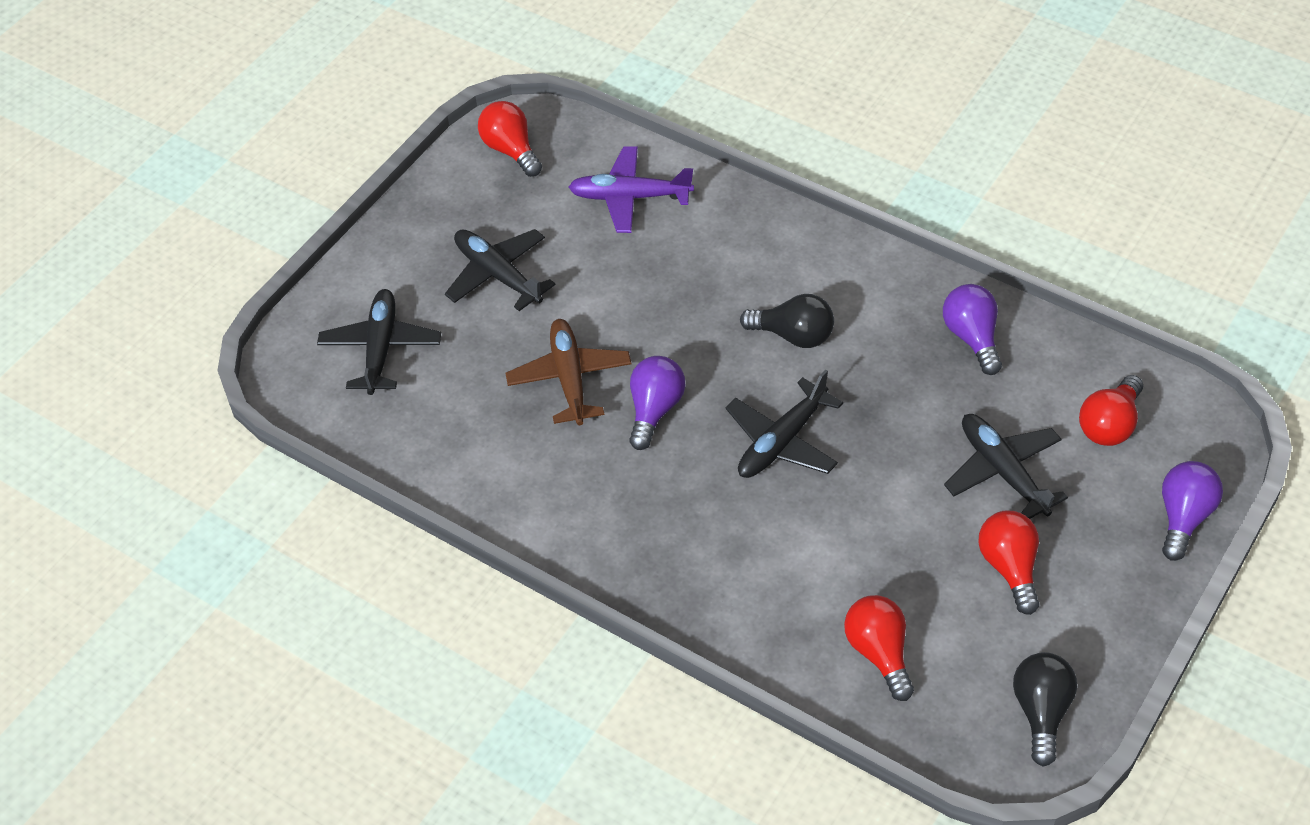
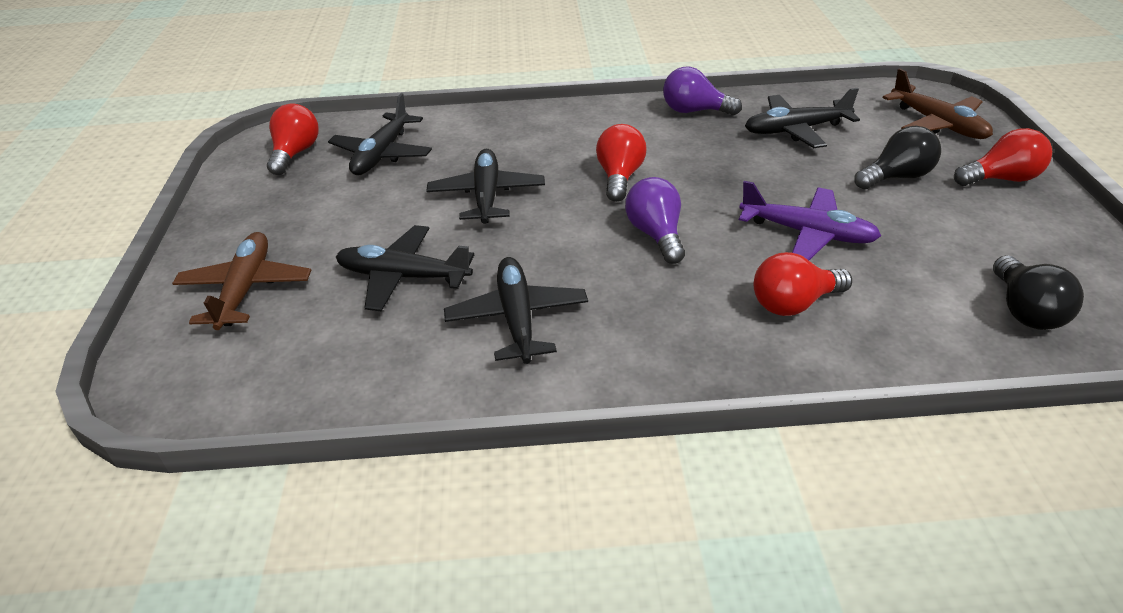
black plane: 4 -> 5
brown plane: 1 -> 2
purple light bulb: 3 -> 2

